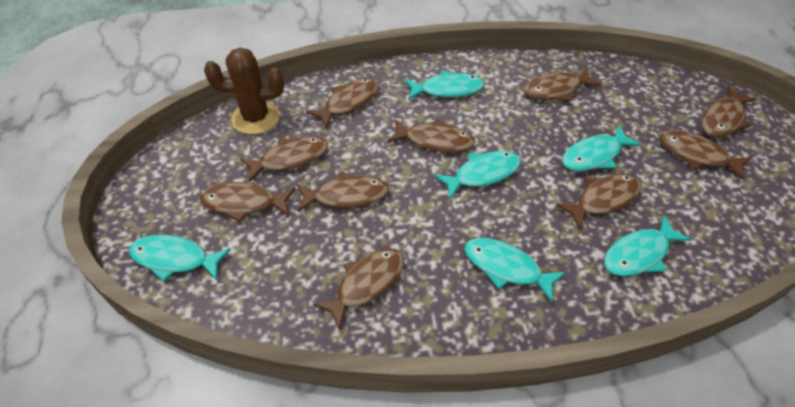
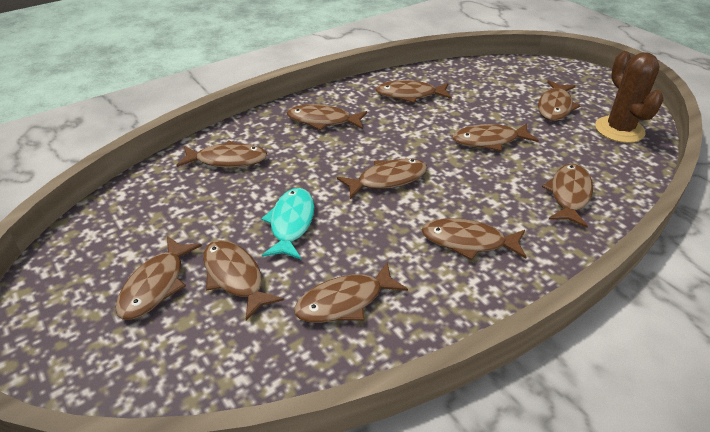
brown fish: 10 -> 11
turquoise fish: 6 -> 1

